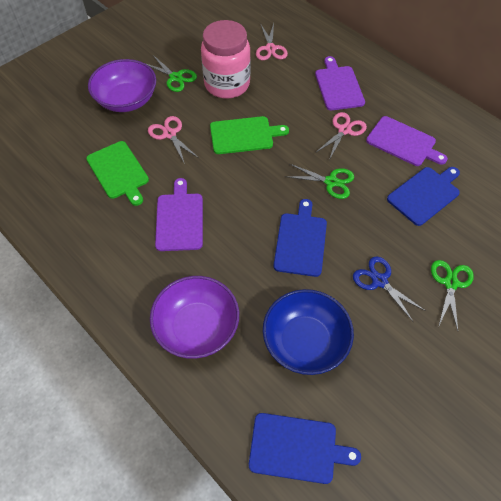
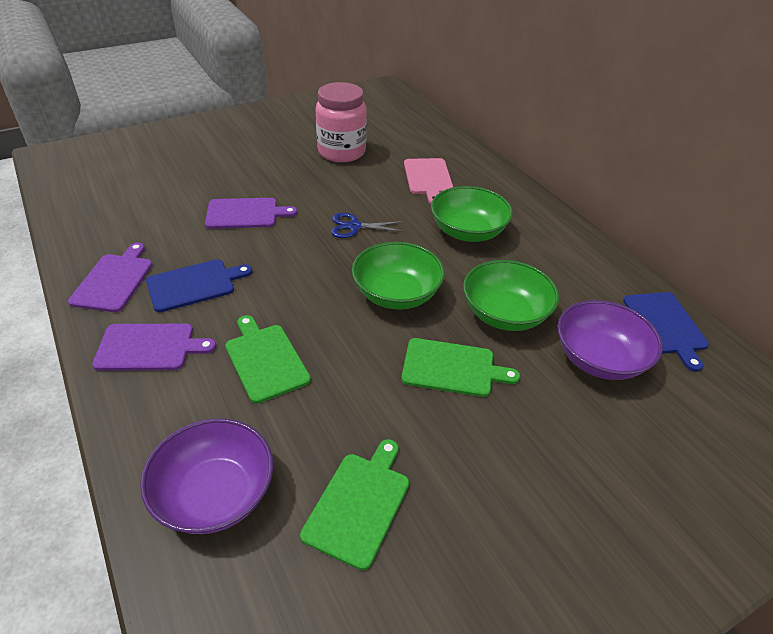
blue bowl: 1 -> 0
blue cutting board: 3 -> 2
green bowl: 0 -> 3
green cutting board: 2 -> 3
green scissors: 3 -> 0
pink cutting board: 0 -> 1
pink scissors: 3 -> 0

